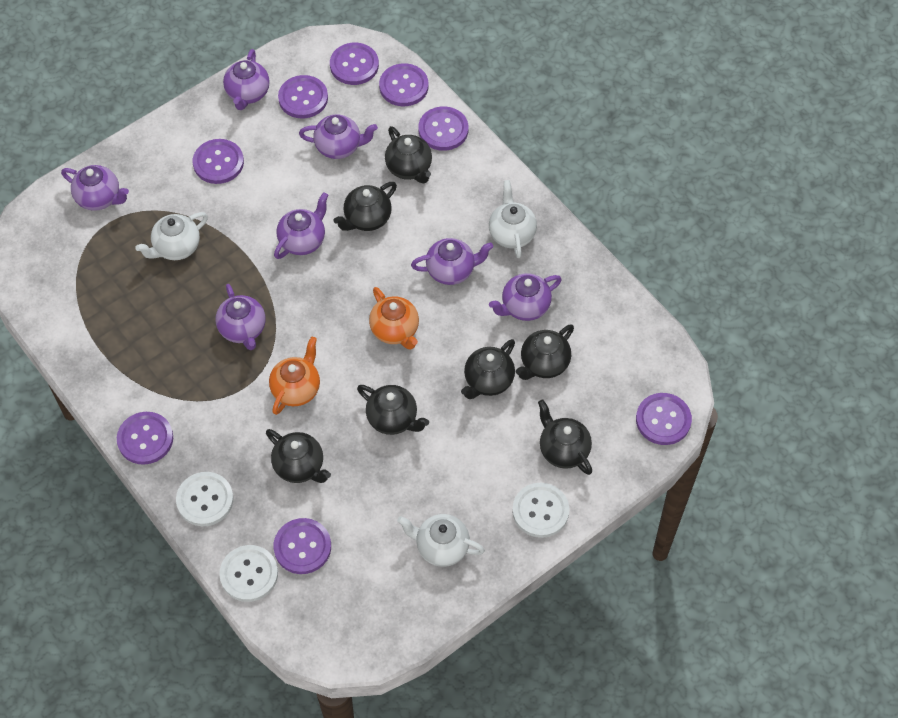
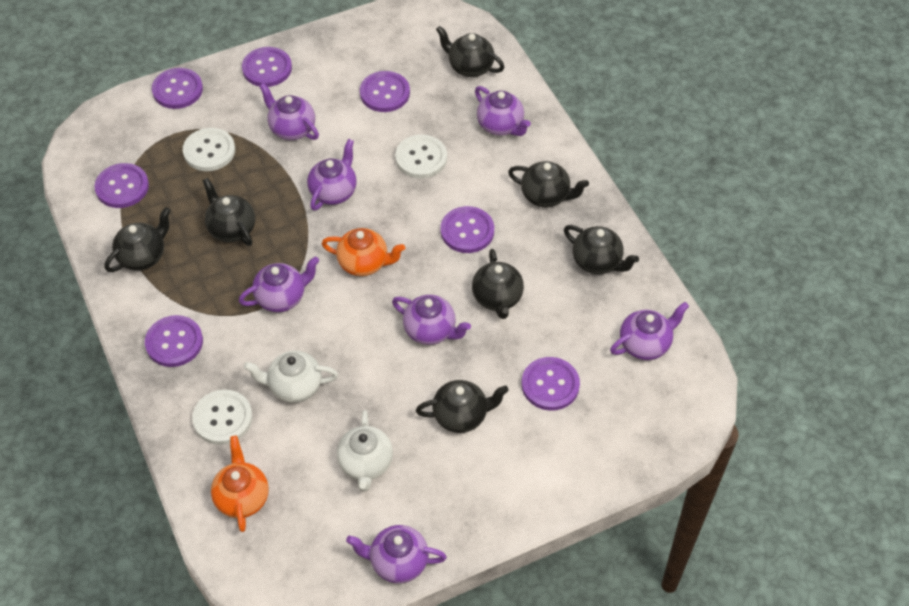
purple button: 8 -> 7
white teapot: 3 -> 2

